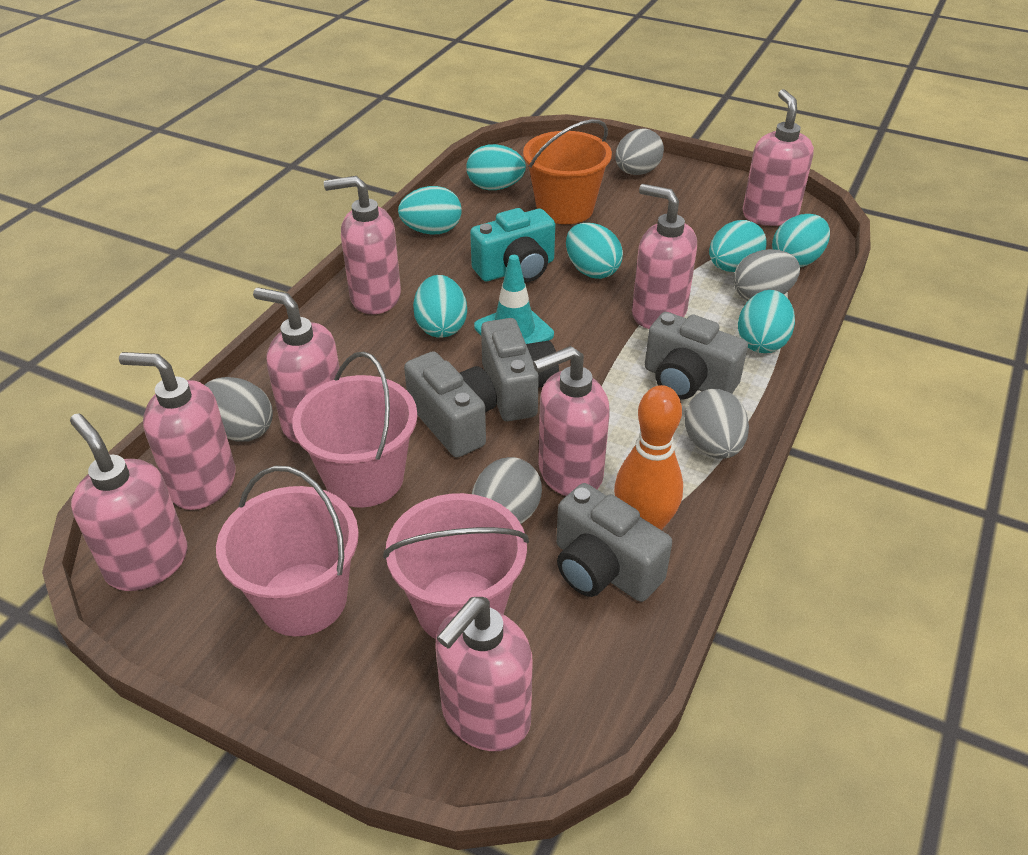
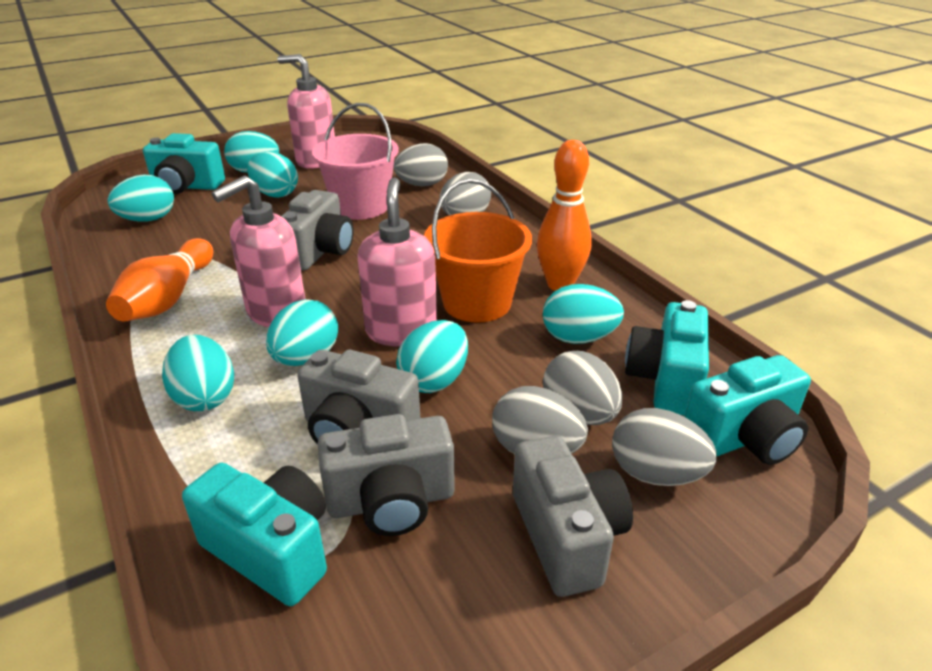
orange bowling pin: 1 -> 2
pink bucket: 3 -> 1
pink soap dispenser: 8 -> 3
turquoise camera: 1 -> 4
turquoise traffic cone: 1 -> 0

